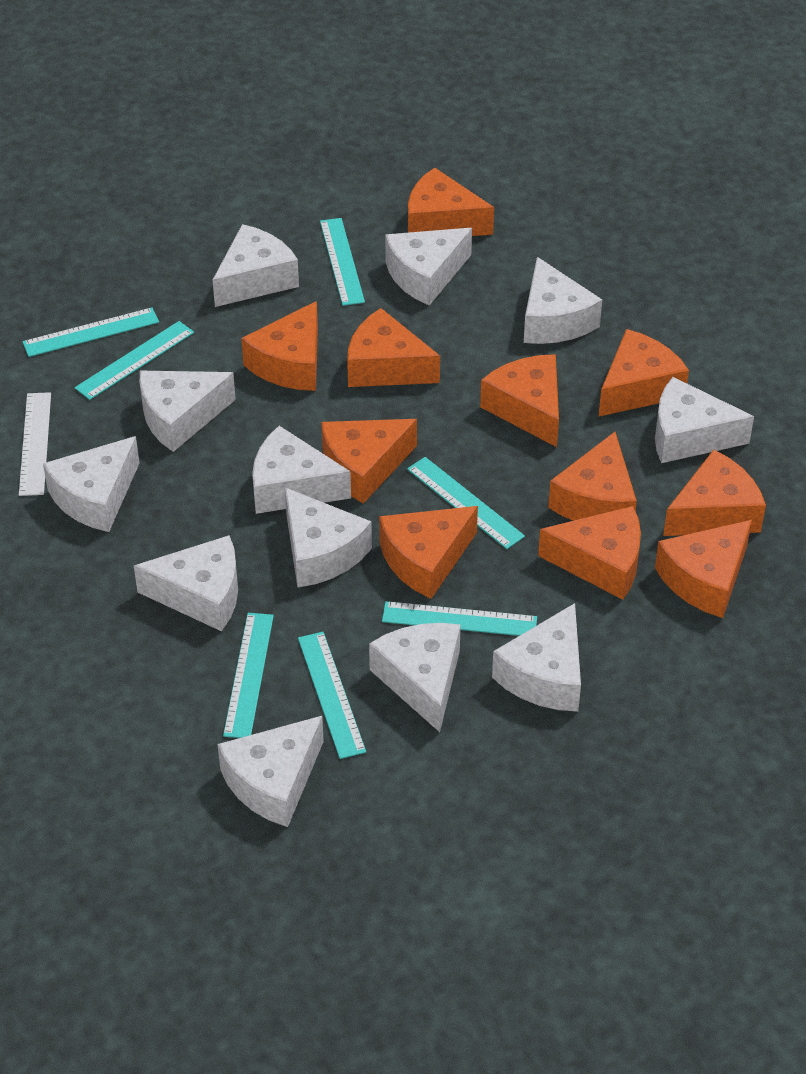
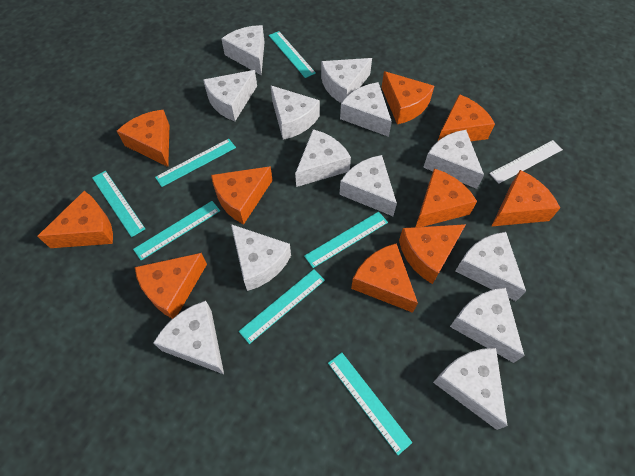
orange cheese: 11 -> 10
white cheese: 12 -> 13

